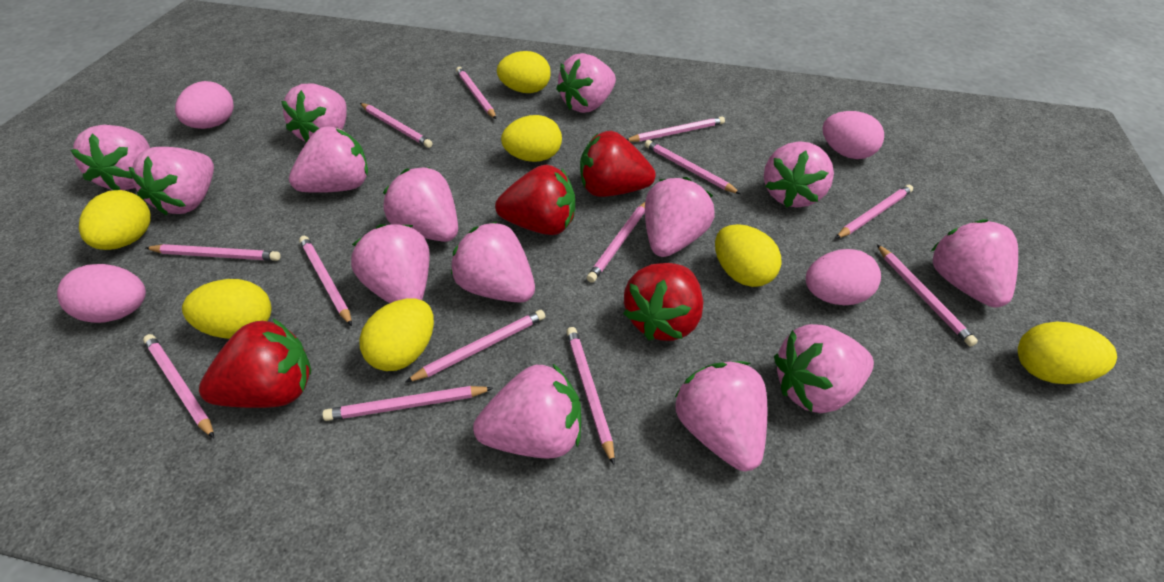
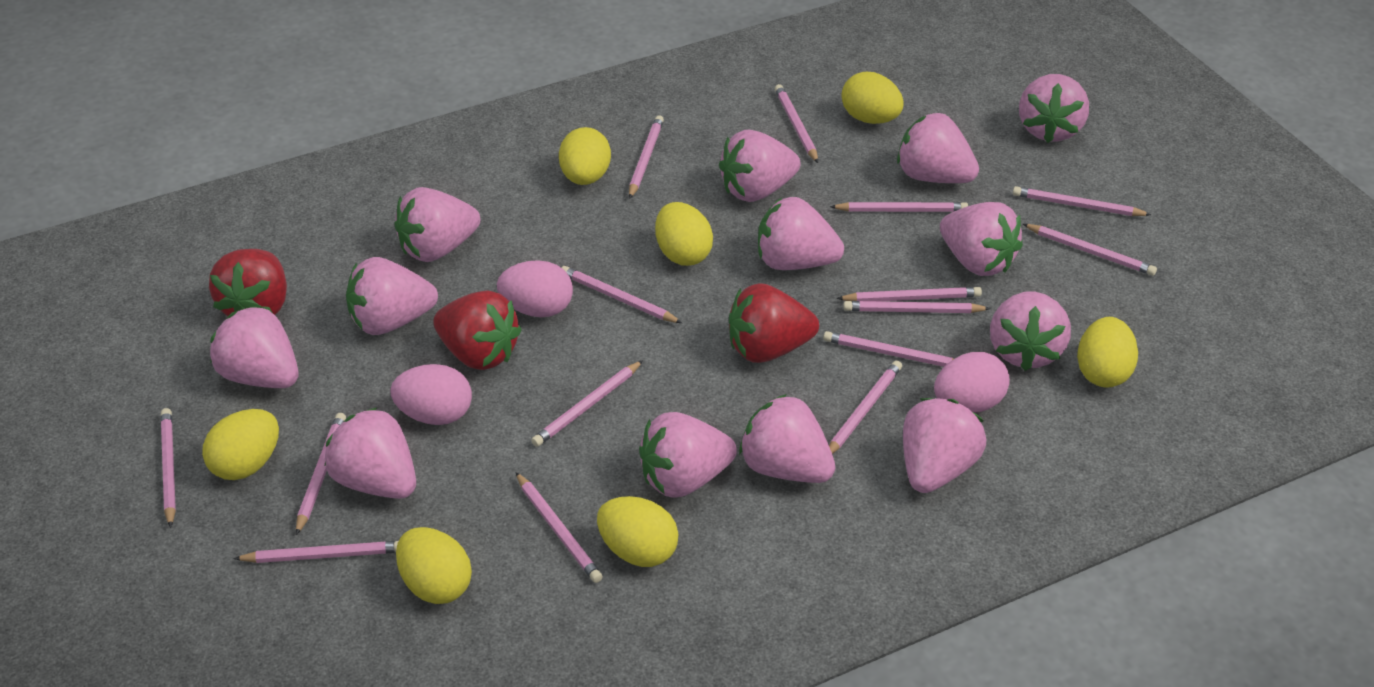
pink egg: 4 -> 3
pink pencil: 13 -> 15
pink strawberry: 14 -> 13
red strawberry: 4 -> 3

